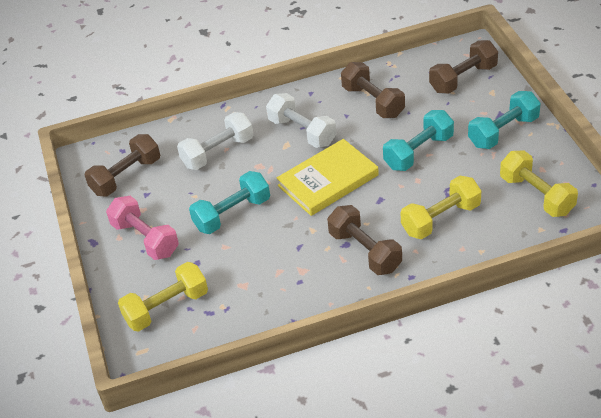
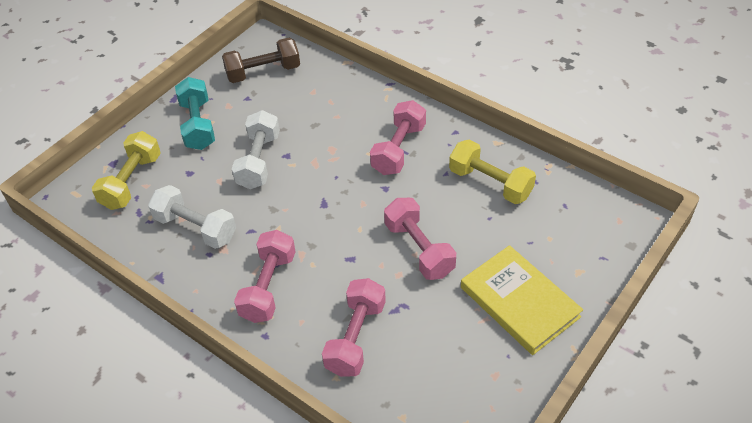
brown dumbbell: 4 -> 1
pink dumbbell: 1 -> 4
turquoise dumbbell: 3 -> 1
yellow dumbbell: 3 -> 2

